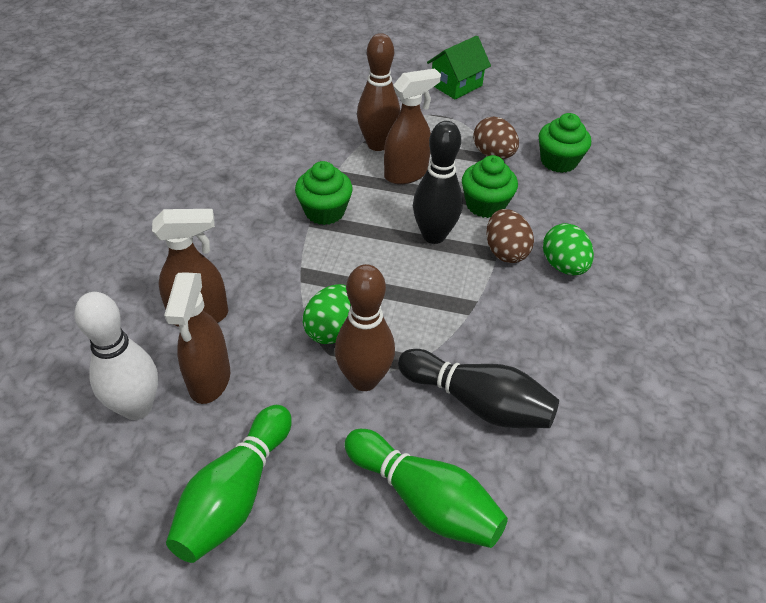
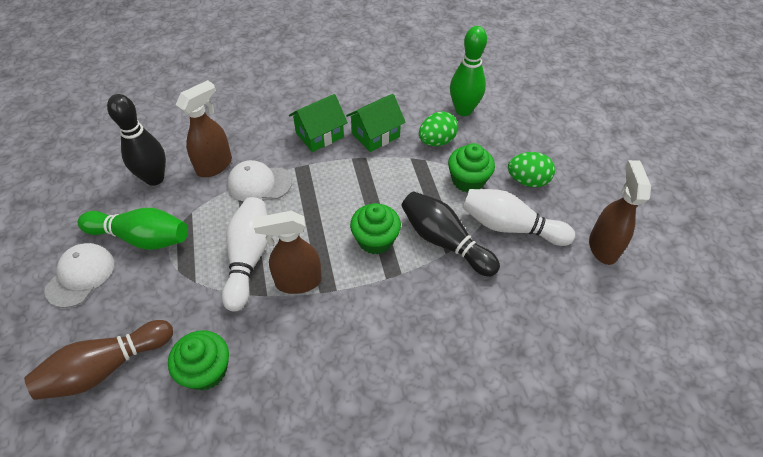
brown bowling pin: 2 -> 1
brown egg: 2 -> 0
green house: 1 -> 2
white bowling pin: 1 -> 2
white cap: 0 -> 2

